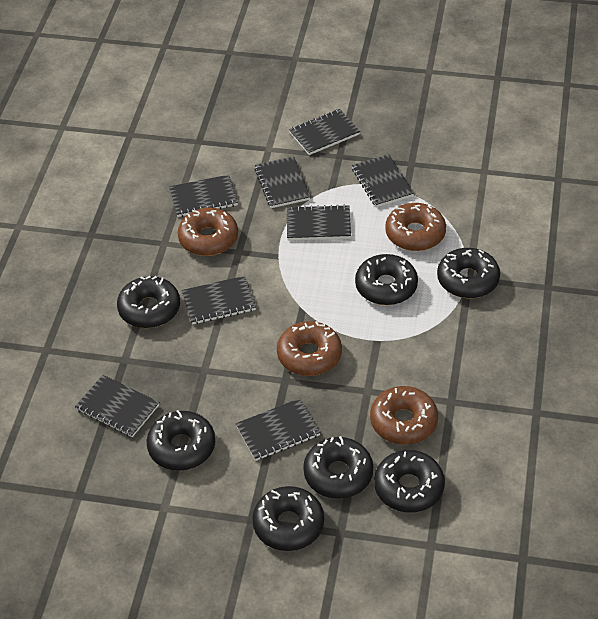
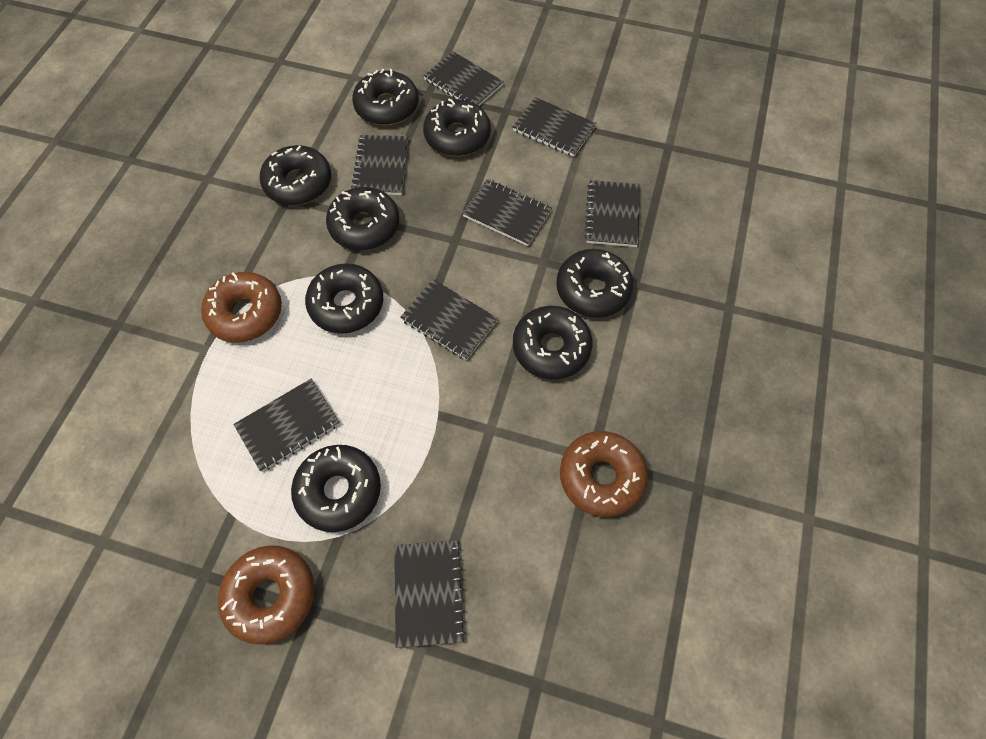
black donut: 7 -> 8
brown donut: 4 -> 3

